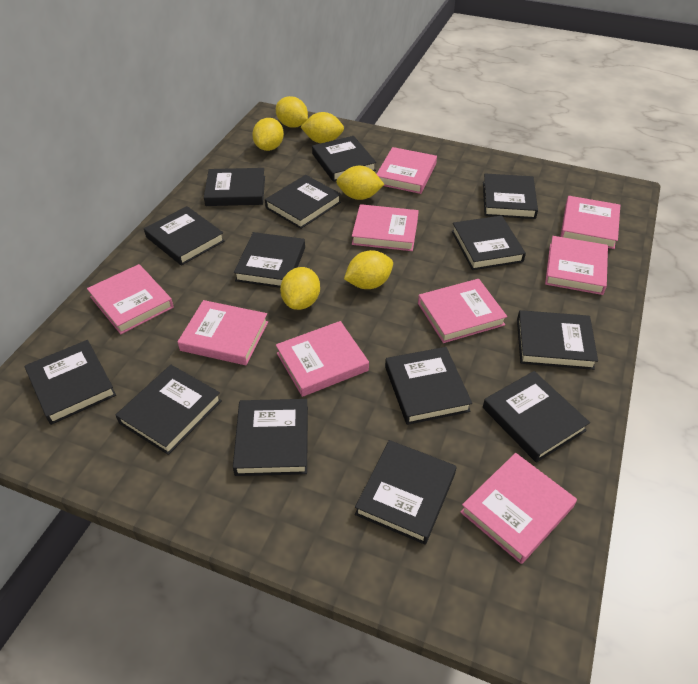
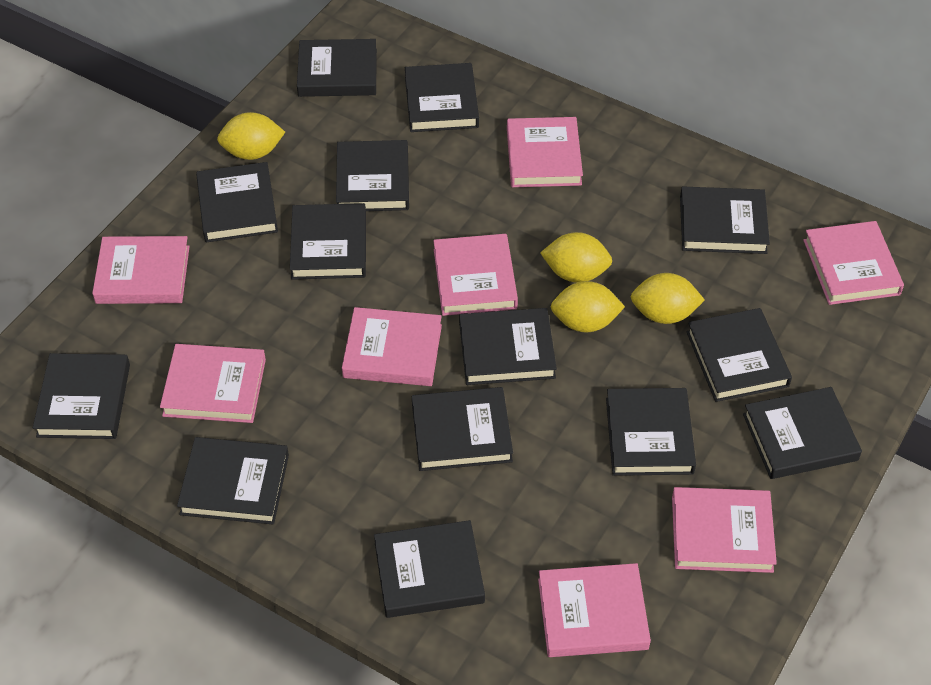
pink book: 9 -> 8
yellow lemon: 6 -> 4

